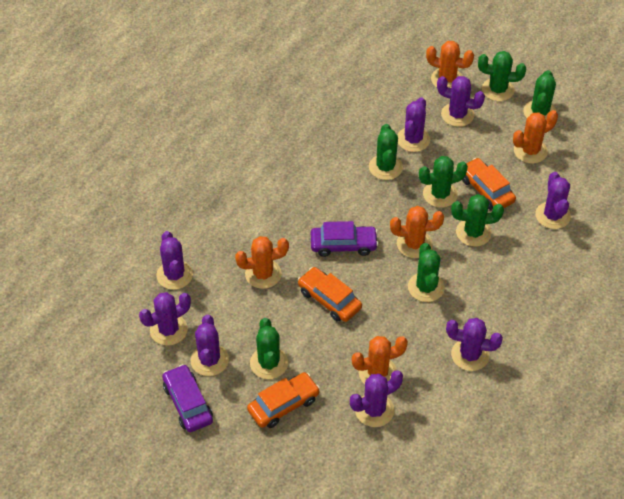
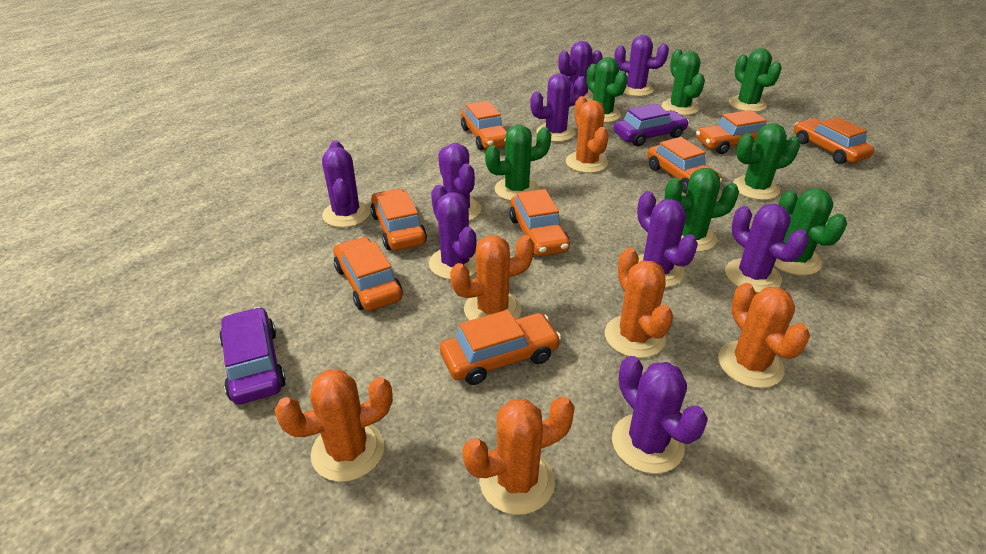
orange cactus: 5 -> 6
orange car: 3 -> 8
purple cactus: 8 -> 9

